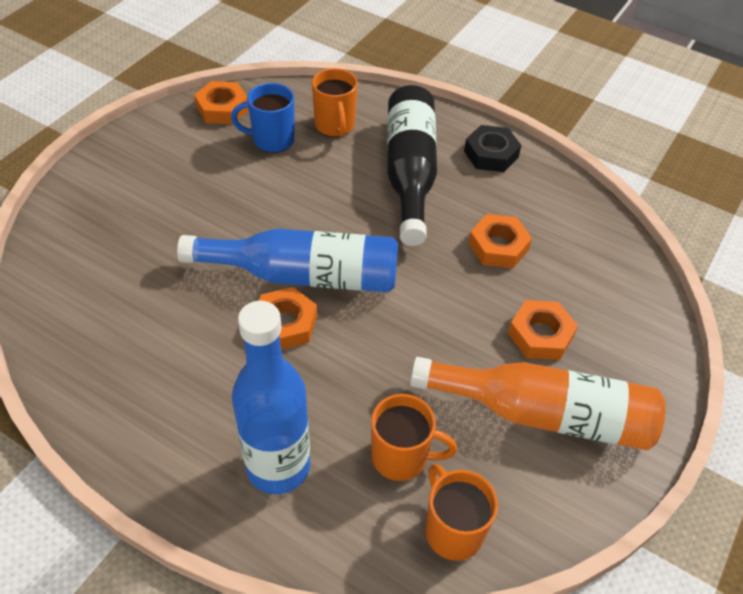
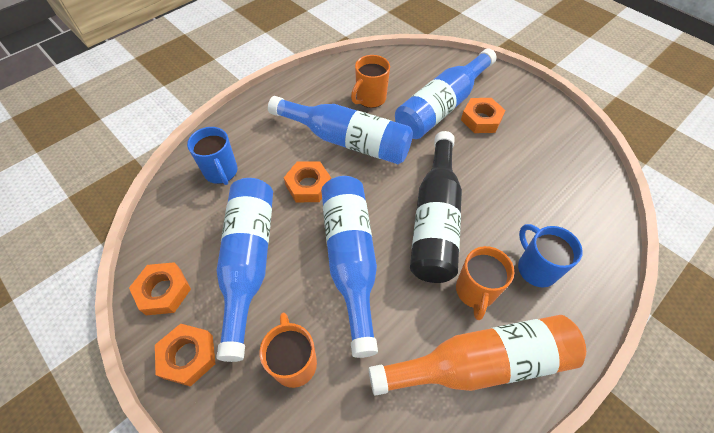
black nut: 1 -> 0
blue bottle: 2 -> 4
blue mug: 1 -> 2

